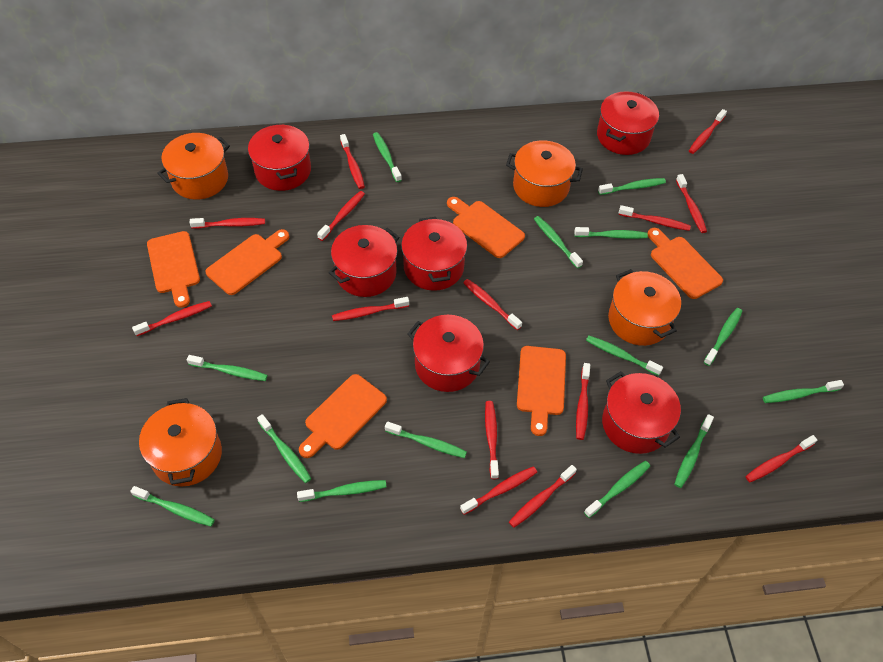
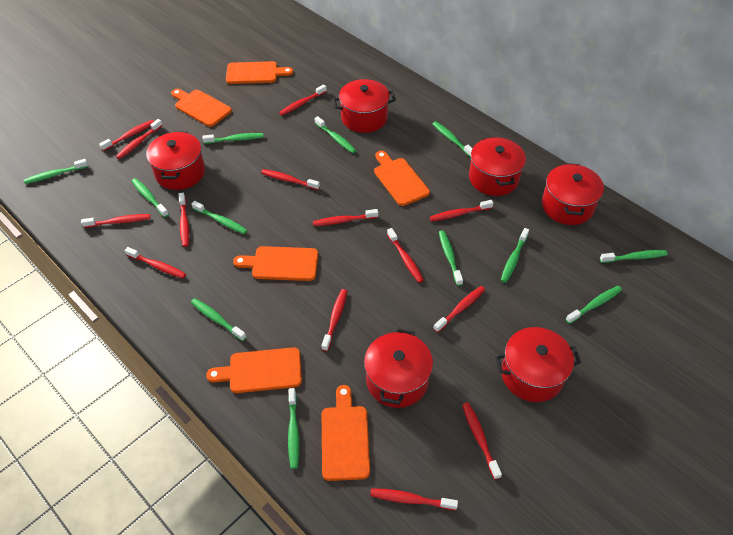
green toothbrush: 14 -> 12
orange pot: 4 -> 0

